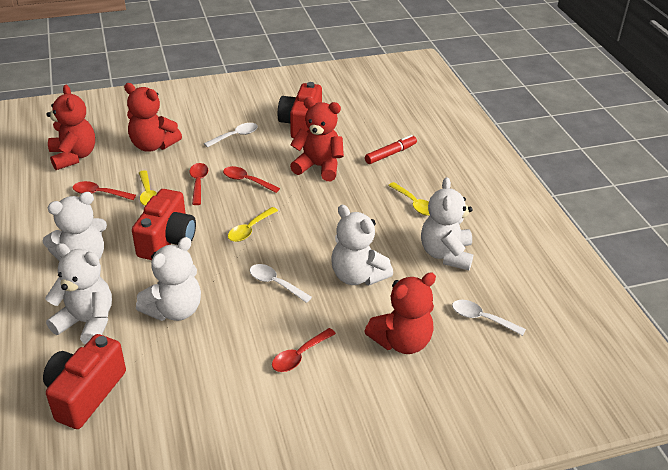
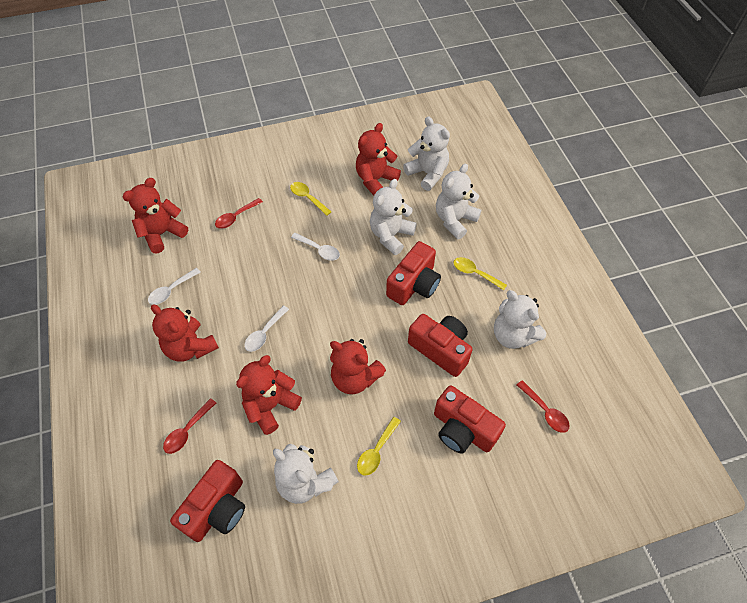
red camera: 3 -> 4
red marker: 1 -> 0
red spoon: 4 -> 3
red teddy bear: 4 -> 5

